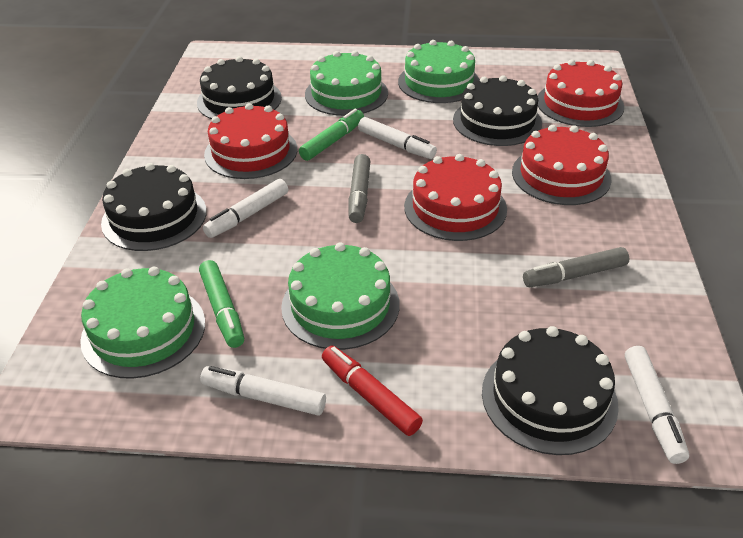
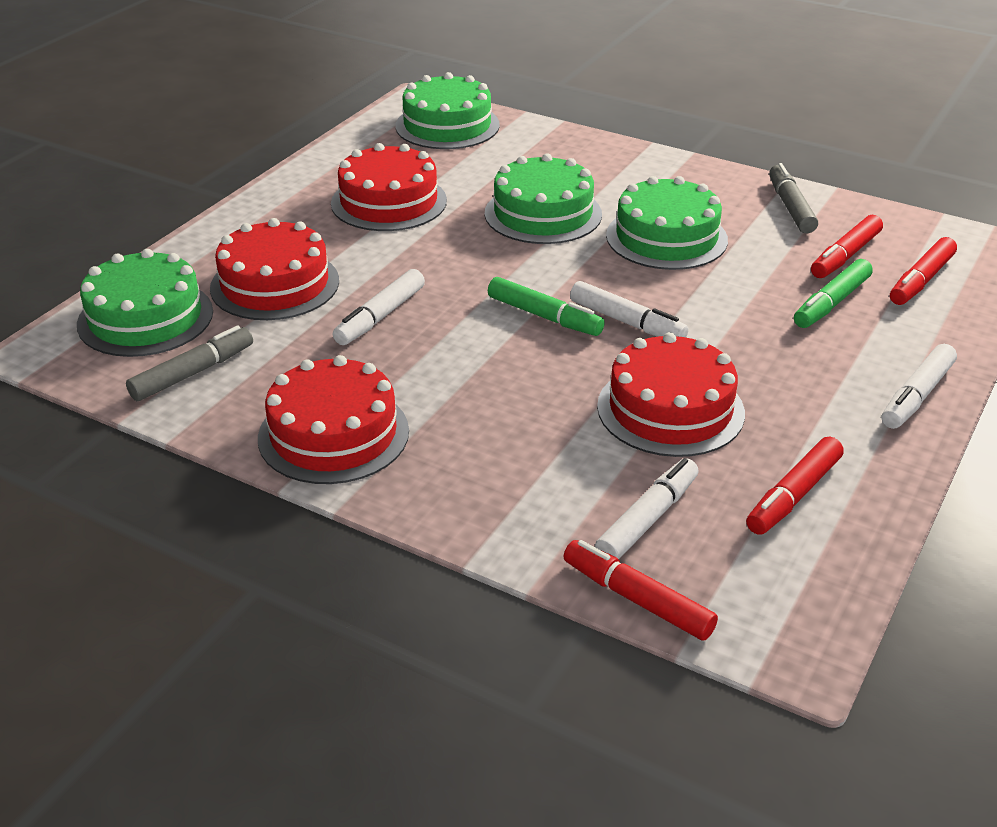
black cake: 4 -> 0
red marker: 1 -> 4

